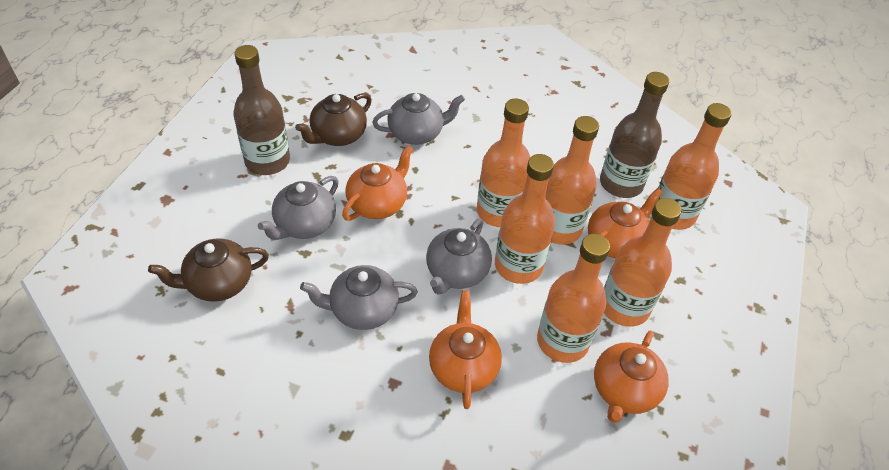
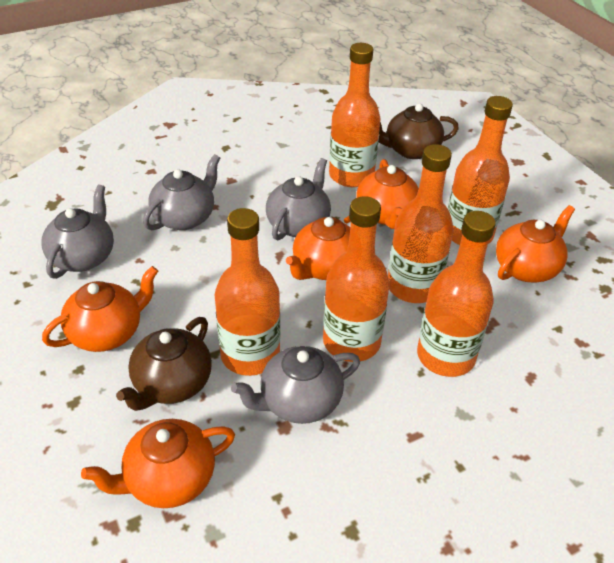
brown bottle: 2 -> 0
orange teapot: 4 -> 5

